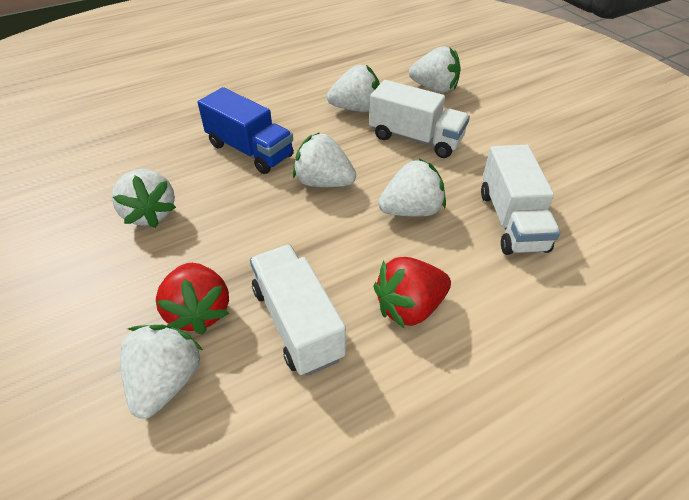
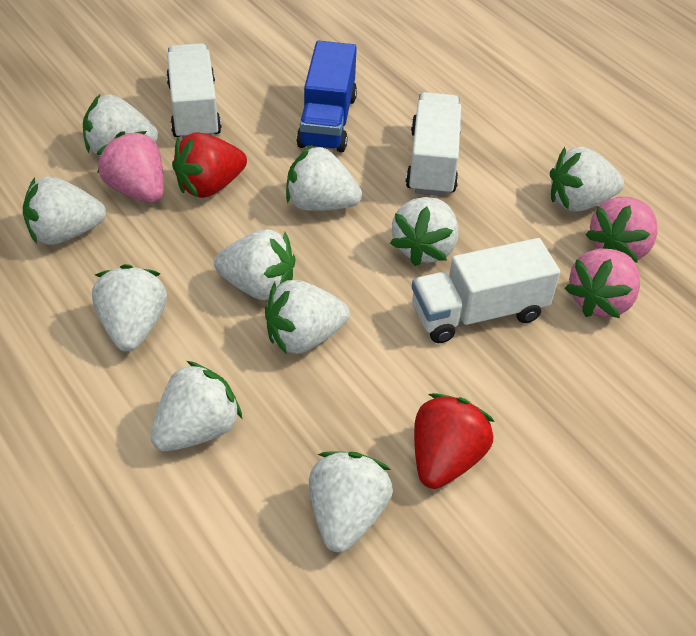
pink strawberry: 0 -> 3
white strawberry: 6 -> 10

